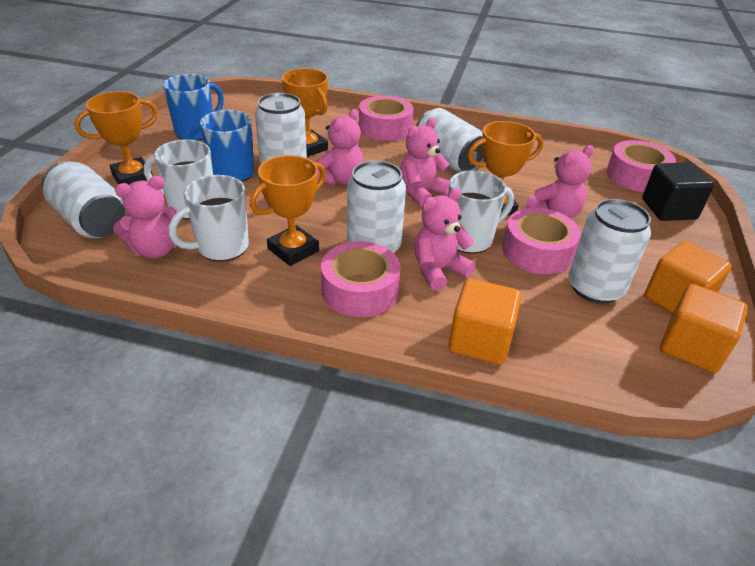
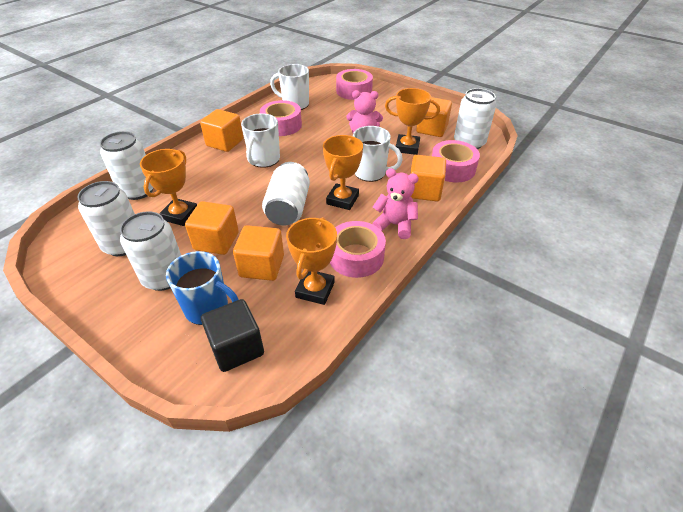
blue mug: 2 -> 1
orange cube: 3 -> 5
pink teddy bear: 5 -> 2

